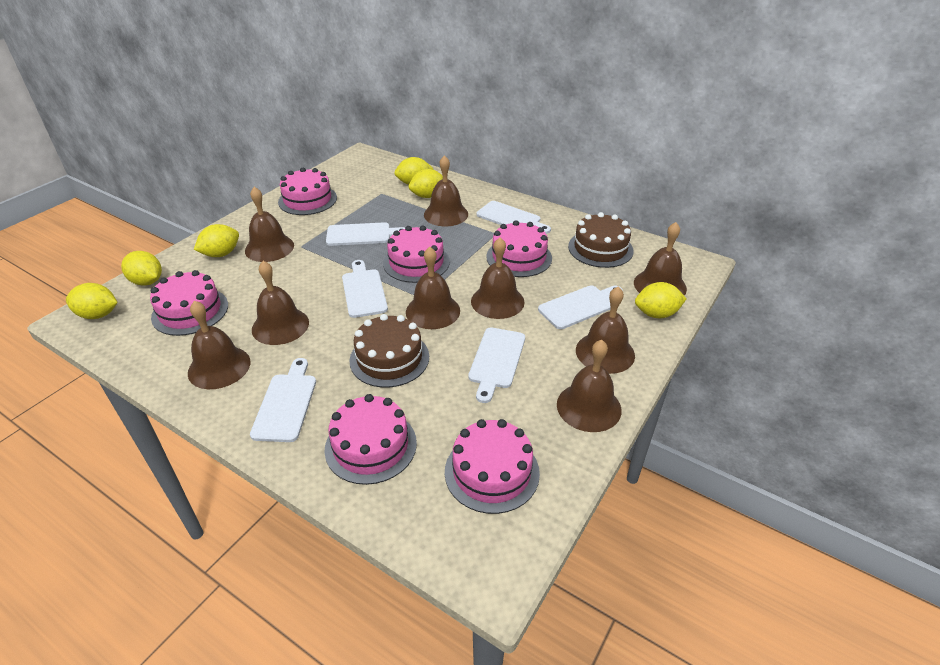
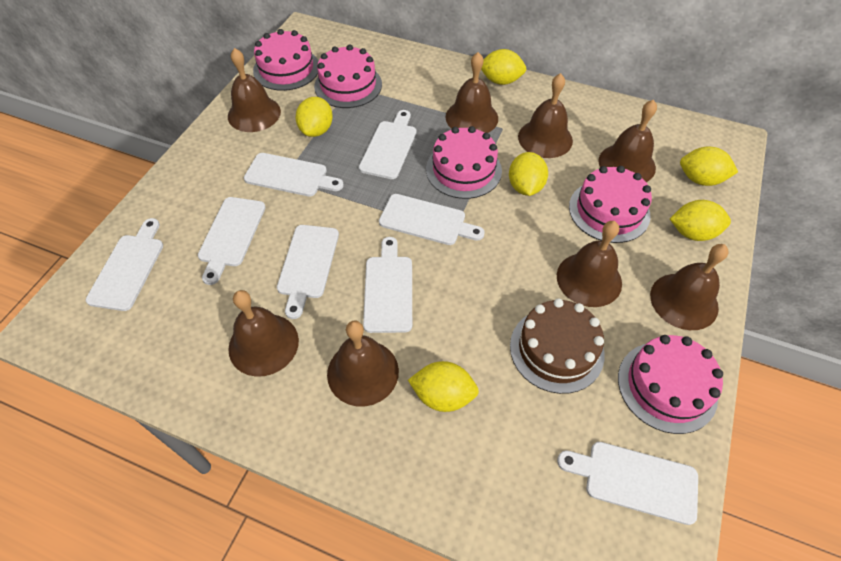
brown bell: 9 -> 8
brown cake: 2 -> 1
pink cake: 6 -> 5
white cutting board: 6 -> 8

